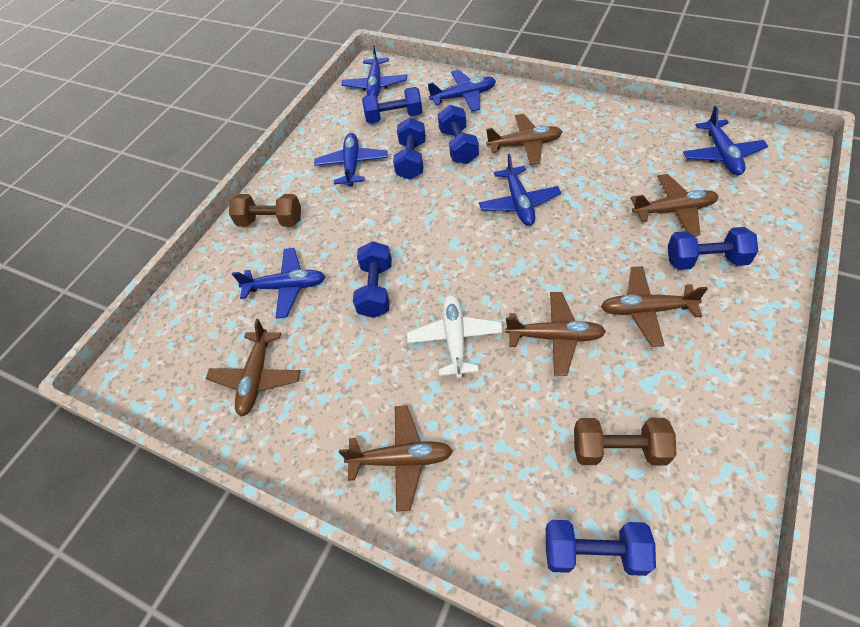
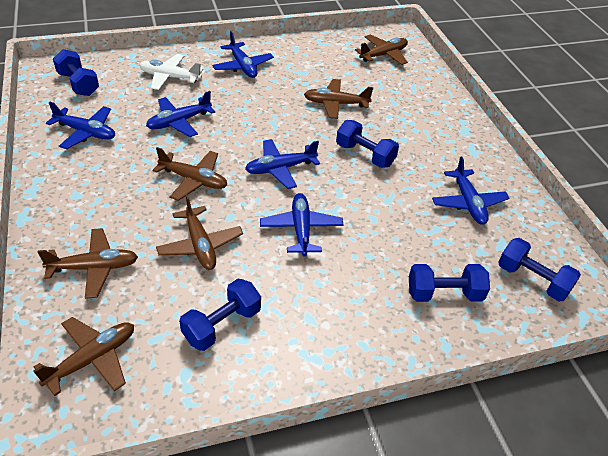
blue dumbbell: 6 -> 5
brown dumbbell: 2 -> 0

